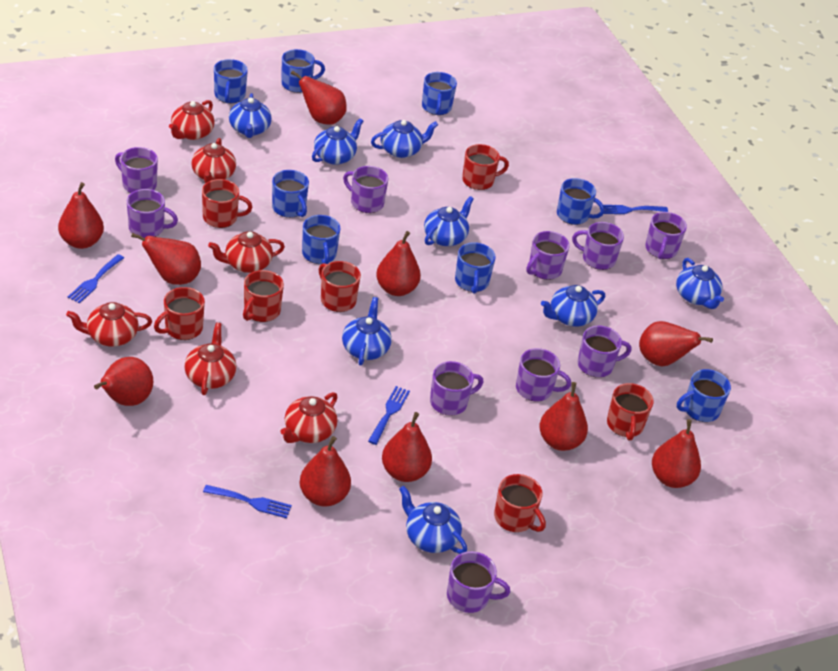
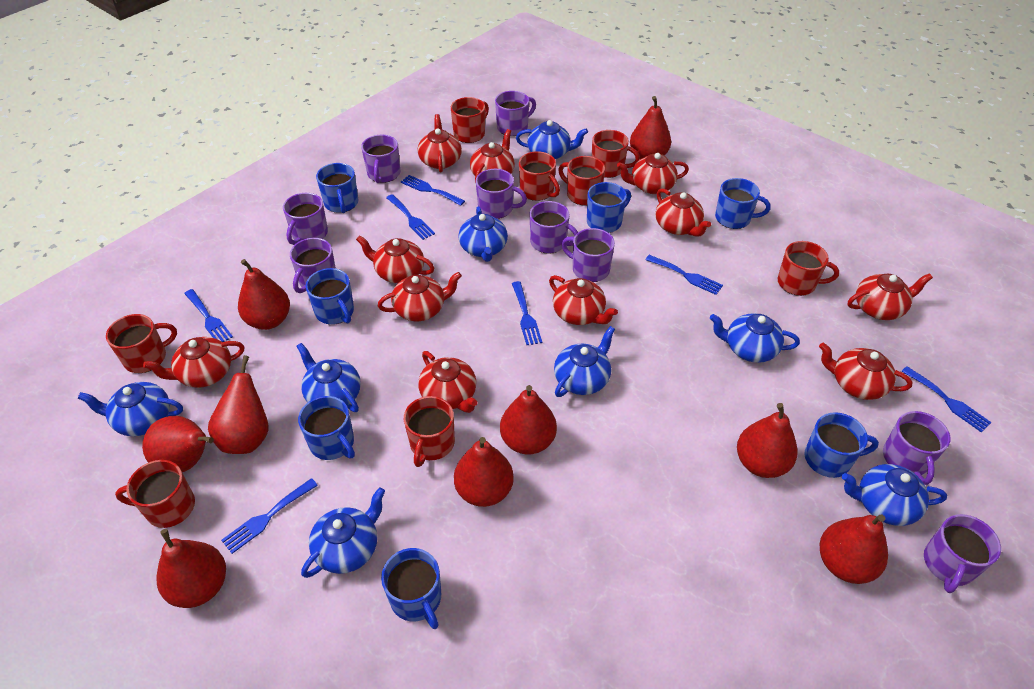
blue fork: 4 -> 7
blue mug: 8 -> 7
purple mug: 10 -> 9
red mug: 7 -> 8
red pear: 10 -> 9
red teapot: 6 -> 11

